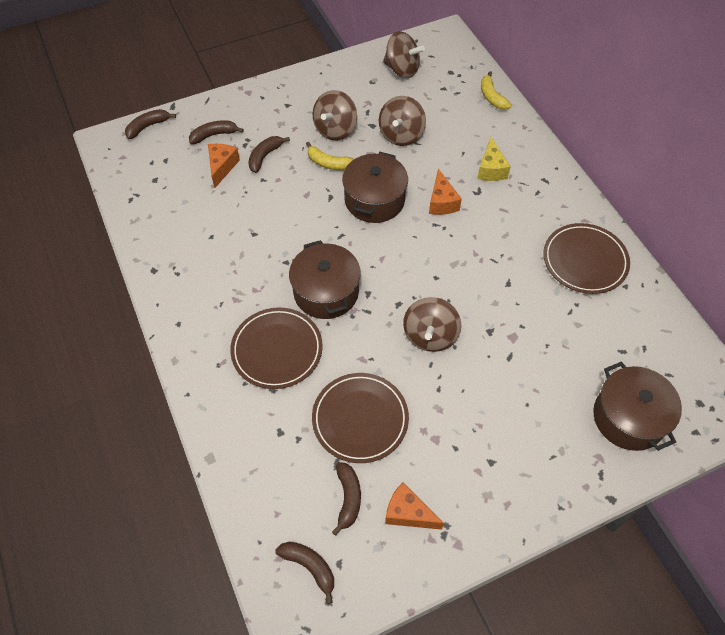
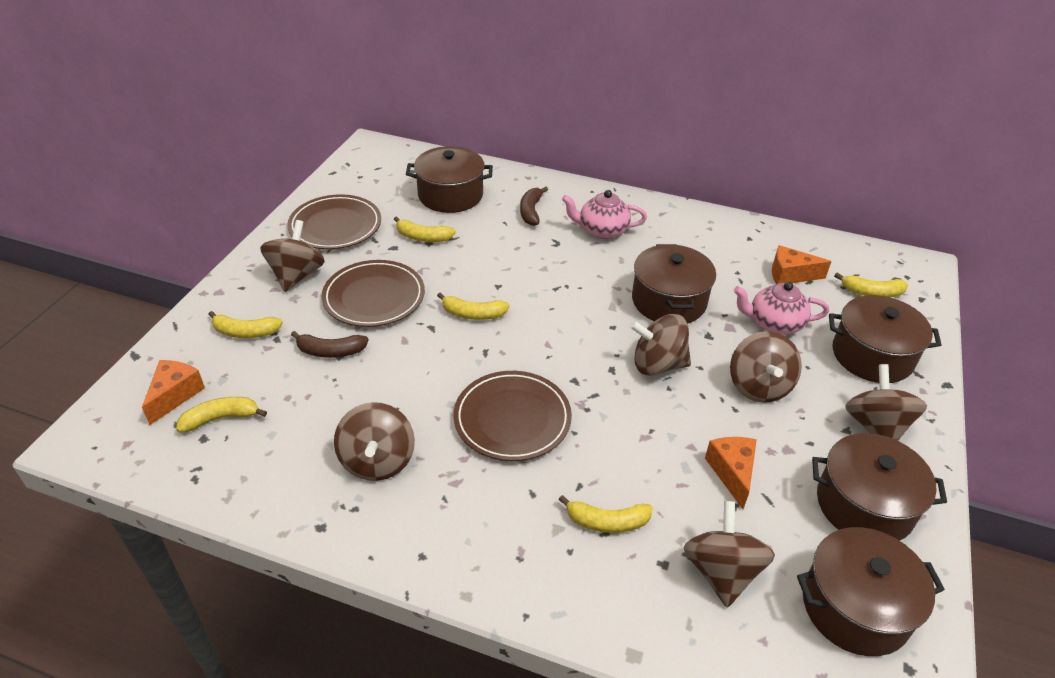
brown banana: 5 -> 2
brown pot: 3 -> 5
brown spinning top: 4 -> 6
pink teapot: 0 -> 2
yellow banana: 2 -> 6
yellow cheese: 1 -> 0

